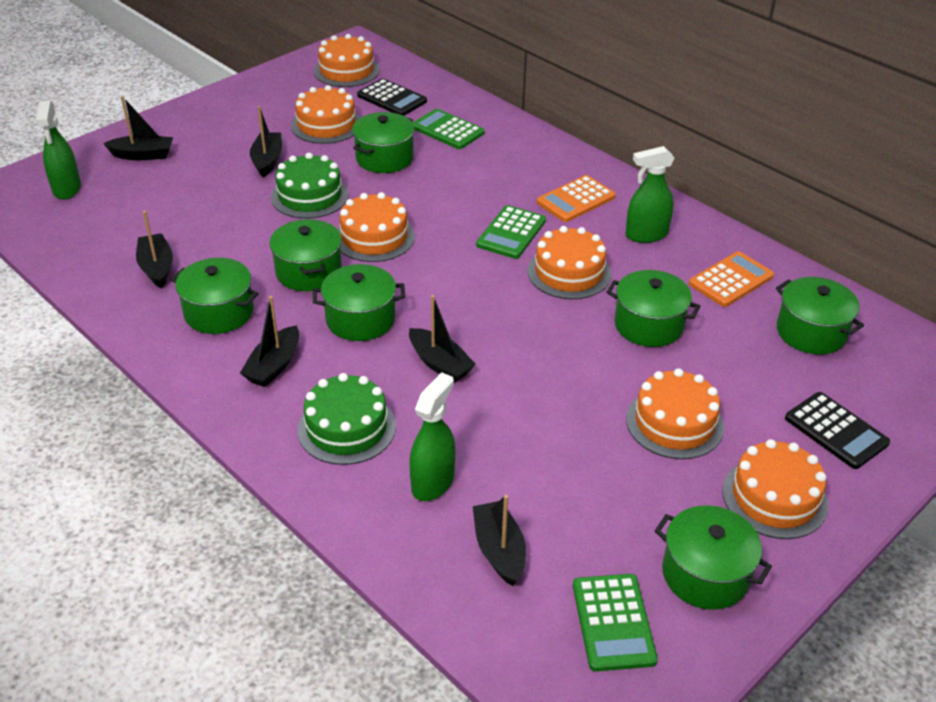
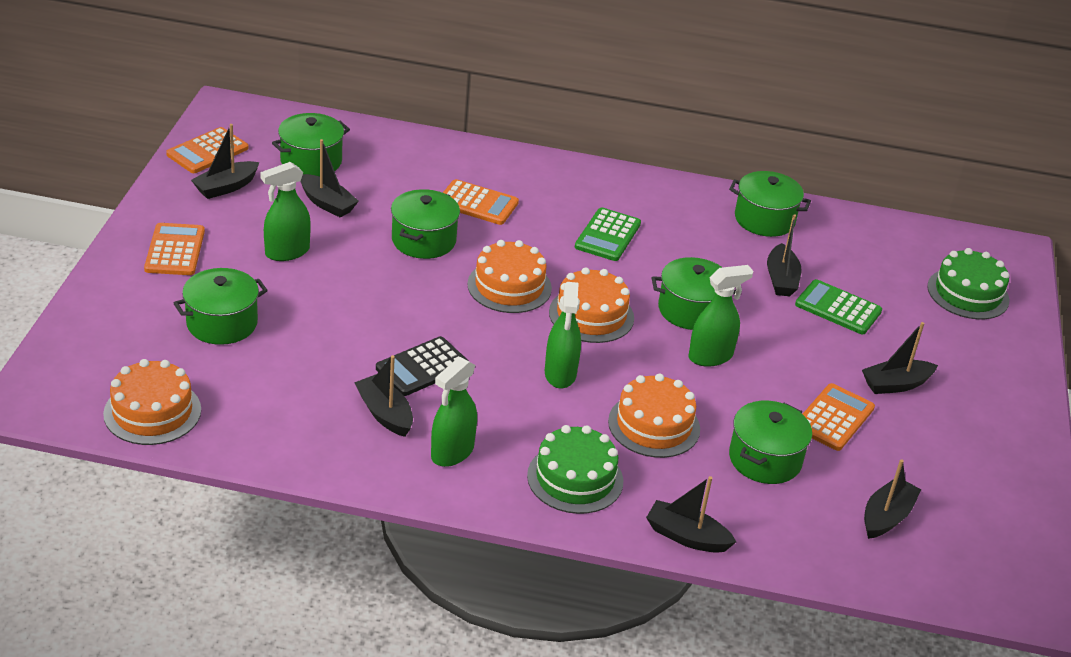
black boat: 6 -> 7
black calculator: 2 -> 1
green calculator: 3 -> 2
green pot: 7 -> 6
green spray bottle: 3 -> 4
orange cake: 6 -> 4
orange calculator: 2 -> 4

